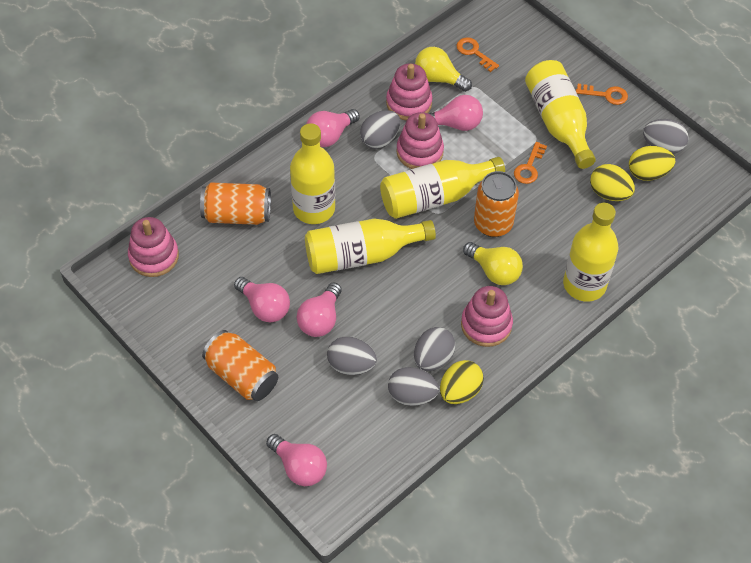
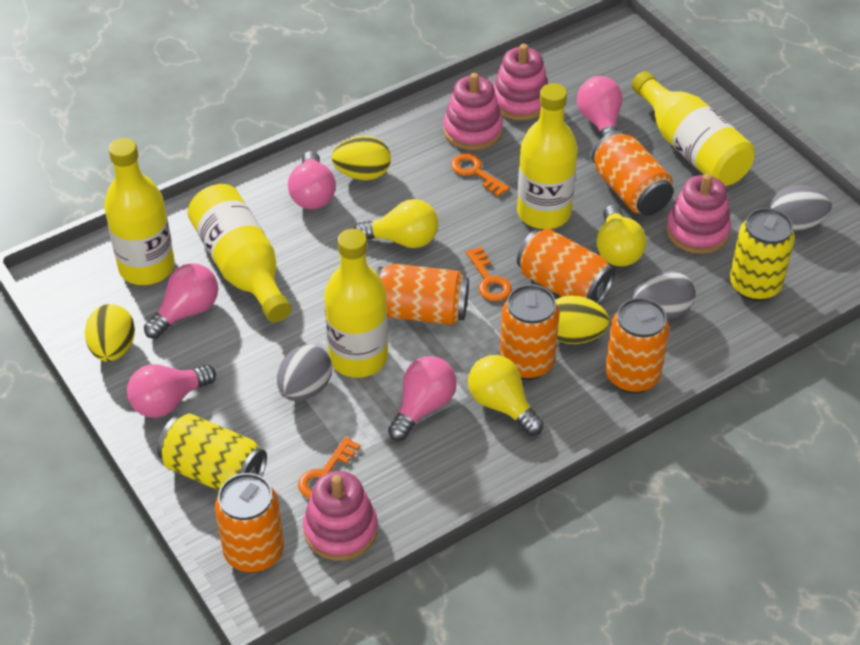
grey egg: 5 -> 3
orange can: 3 -> 6
yellow can: 0 -> 2
yellow light bulb: 2 -> 3

